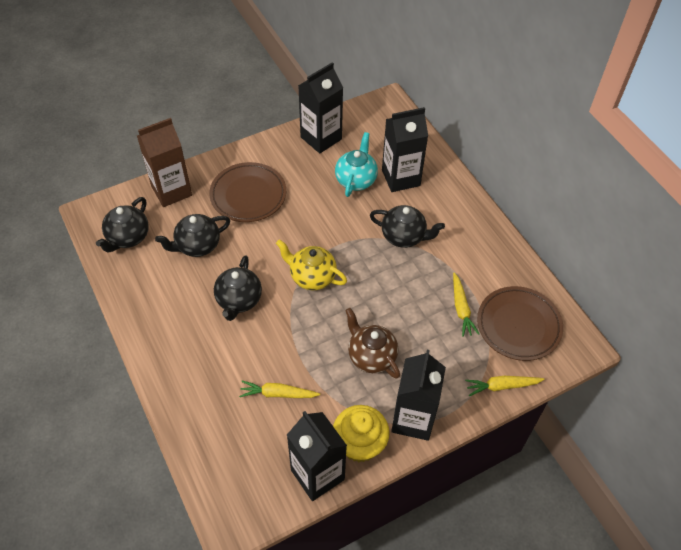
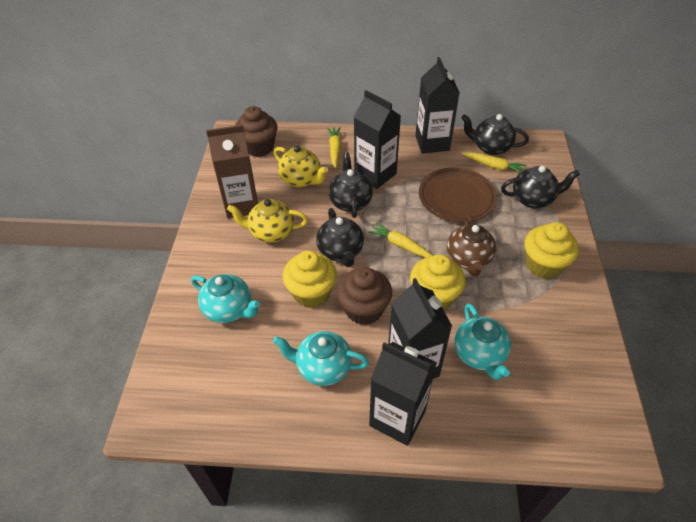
brown cupcake: 0 -> 2
brown plate: 2 -> 1
turquoise teapot: 1 -> 3
yellow cupcake: 1 -> 3
yellow teapot: 1 -> 2

